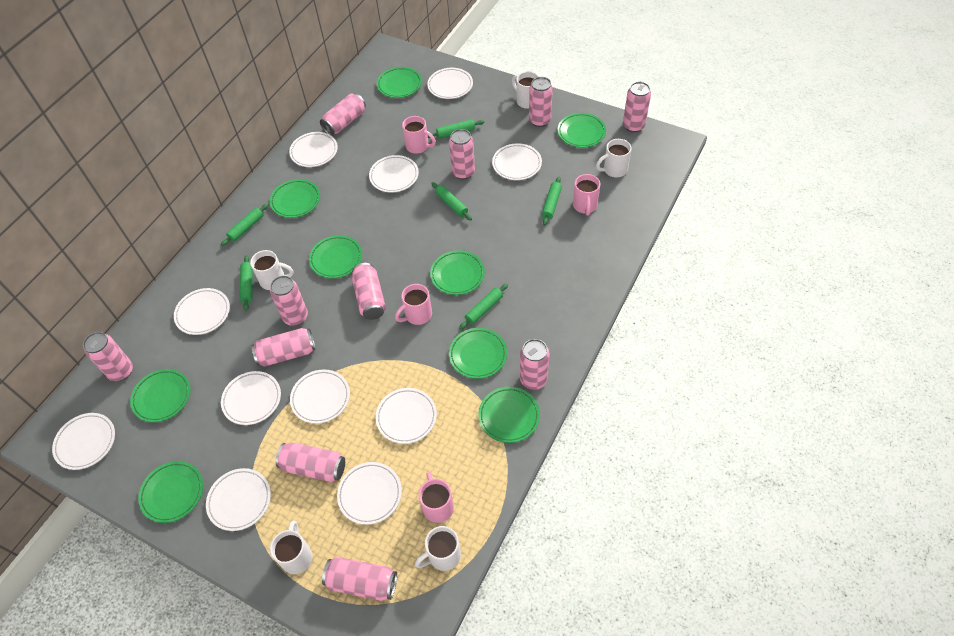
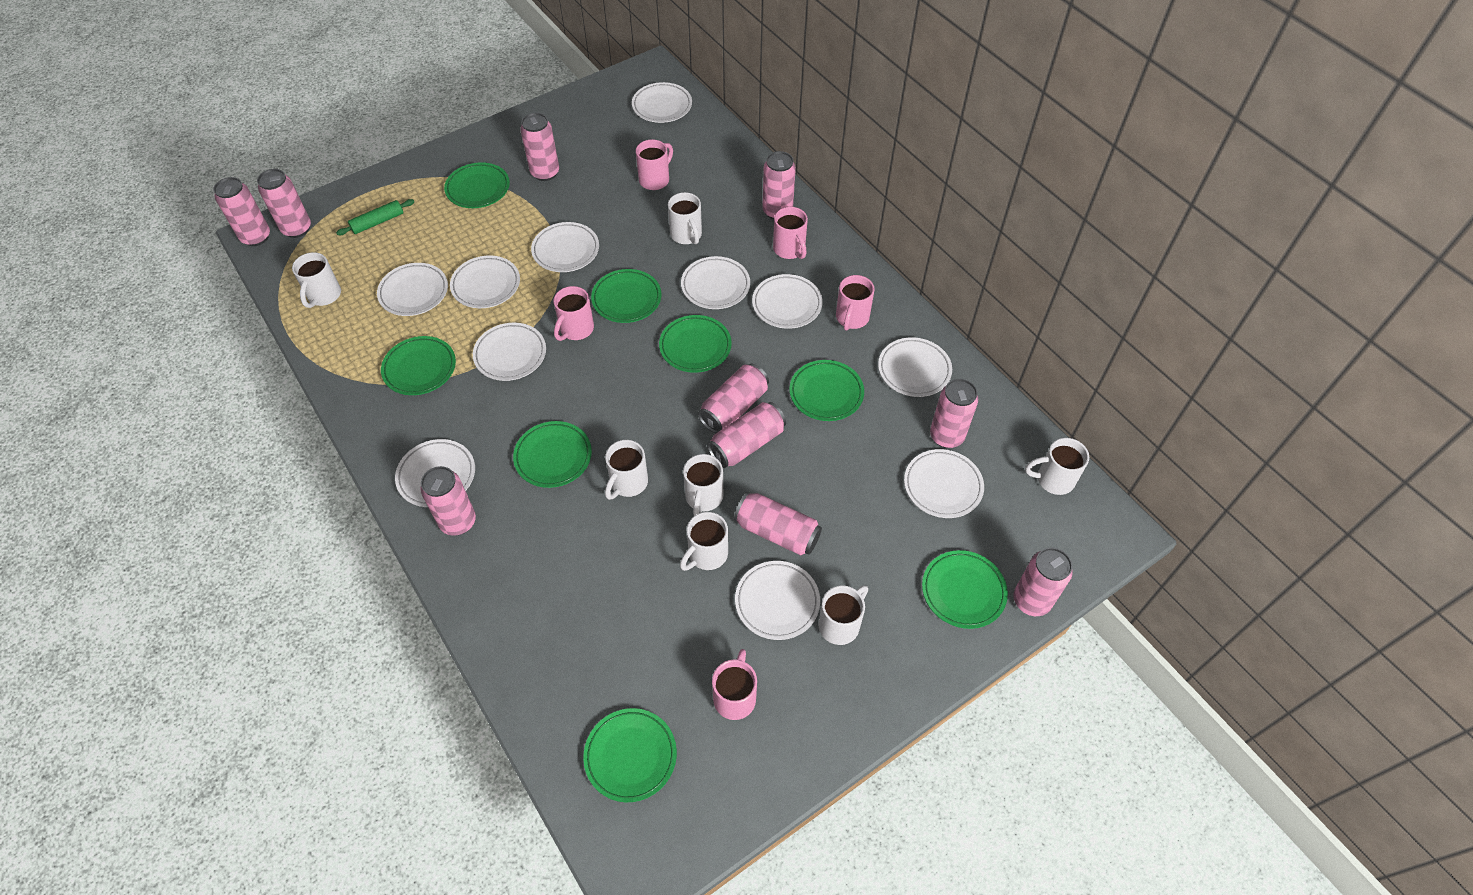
green plate: 9 -> 8
green rolling pin: 6 -> 1
pink can: 11 -> 10
pink mug: 4 -> 5
white mug: 5 -> 7

